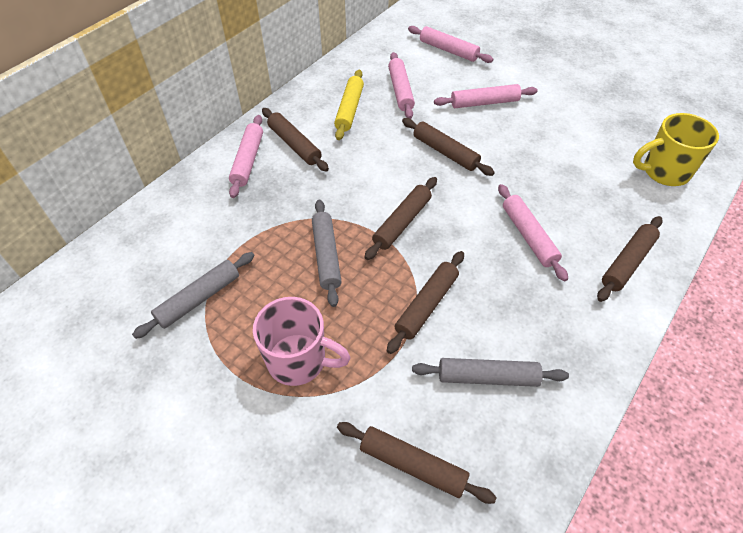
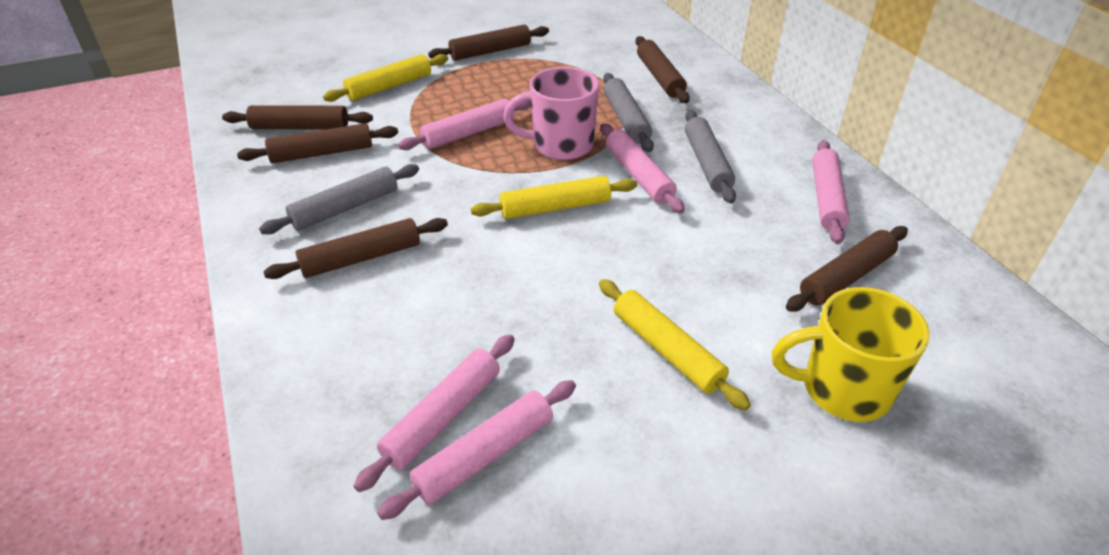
yellow rolling pin: 1 -> 3

